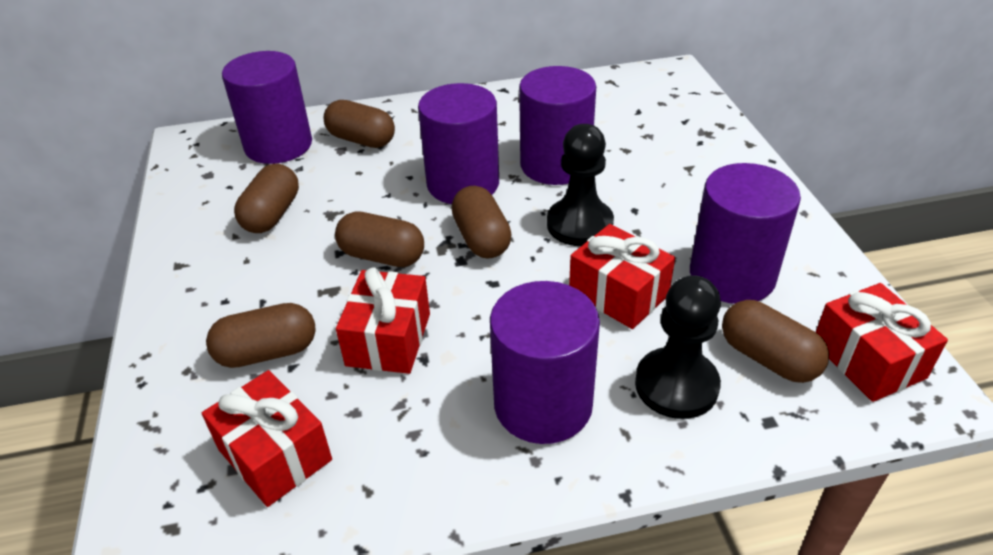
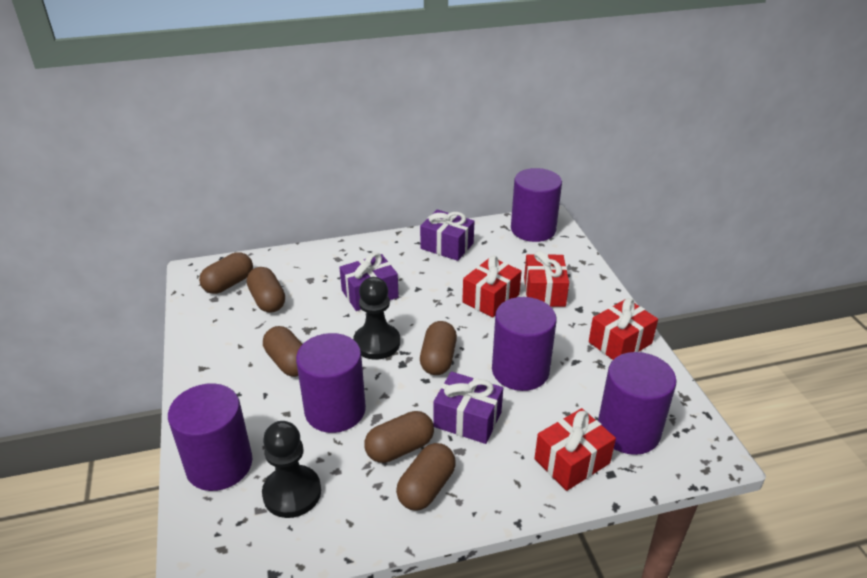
purple gift: 0 -> 3

